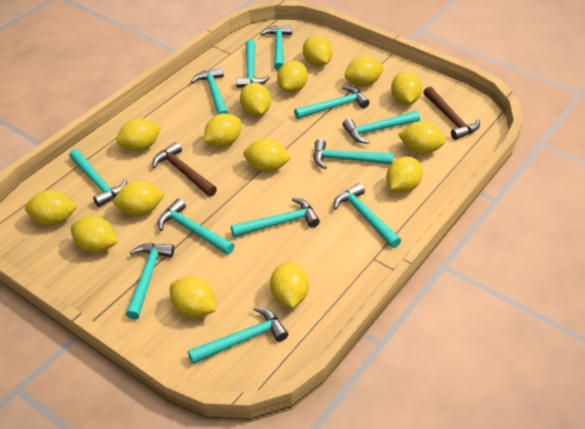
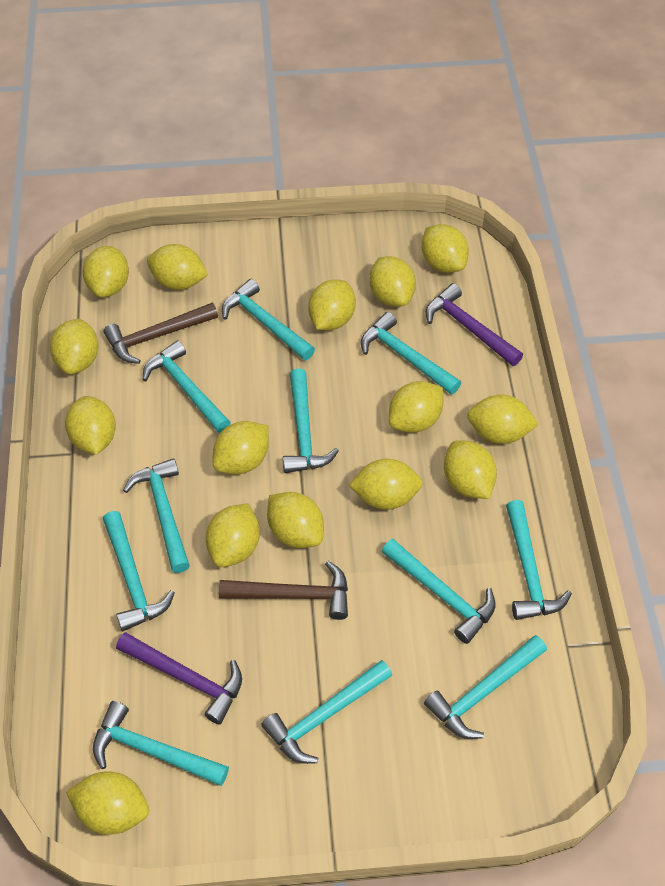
purple hammer: 0 -> 2
turquoise hammer: 12 -> 11

